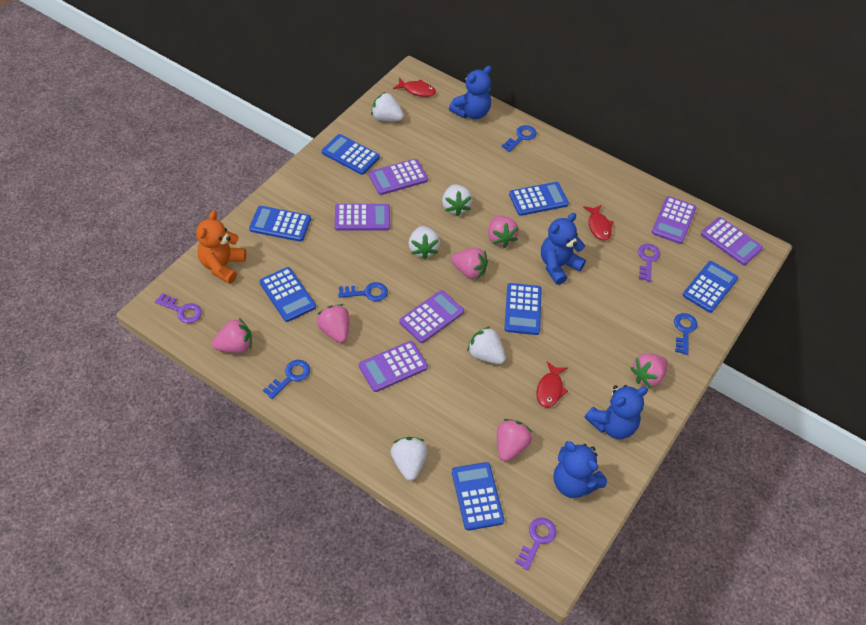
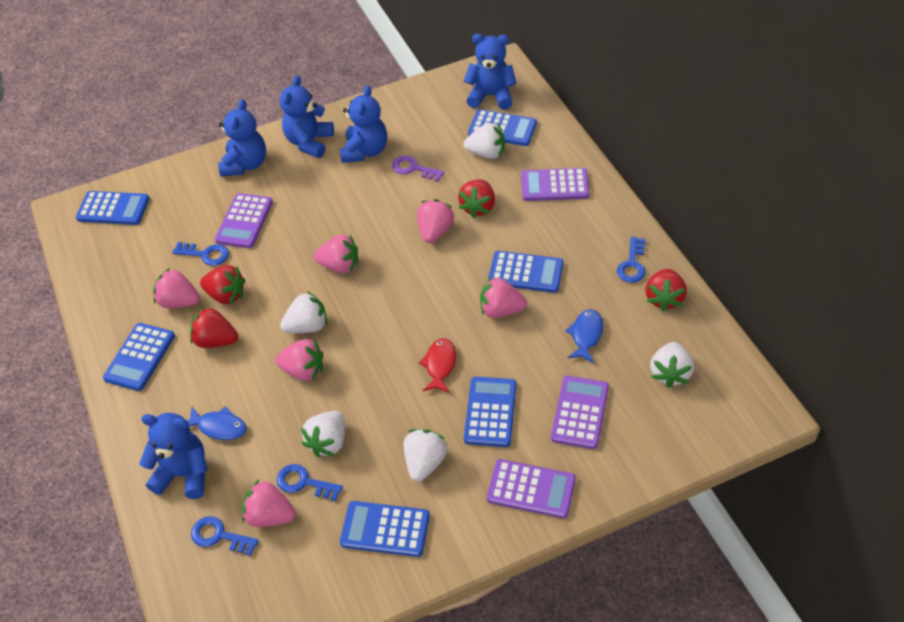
blue calculator: 7 -> 6
blue fish: 0 -> 2
blue teddy bear: 4 -> 5
orange teddy bear: 1 -> 0
purple calculator: 6 -> 4
purple key: 3 -> 1
red fish: 3 -> 1
red strawberry: 0 -> 4

